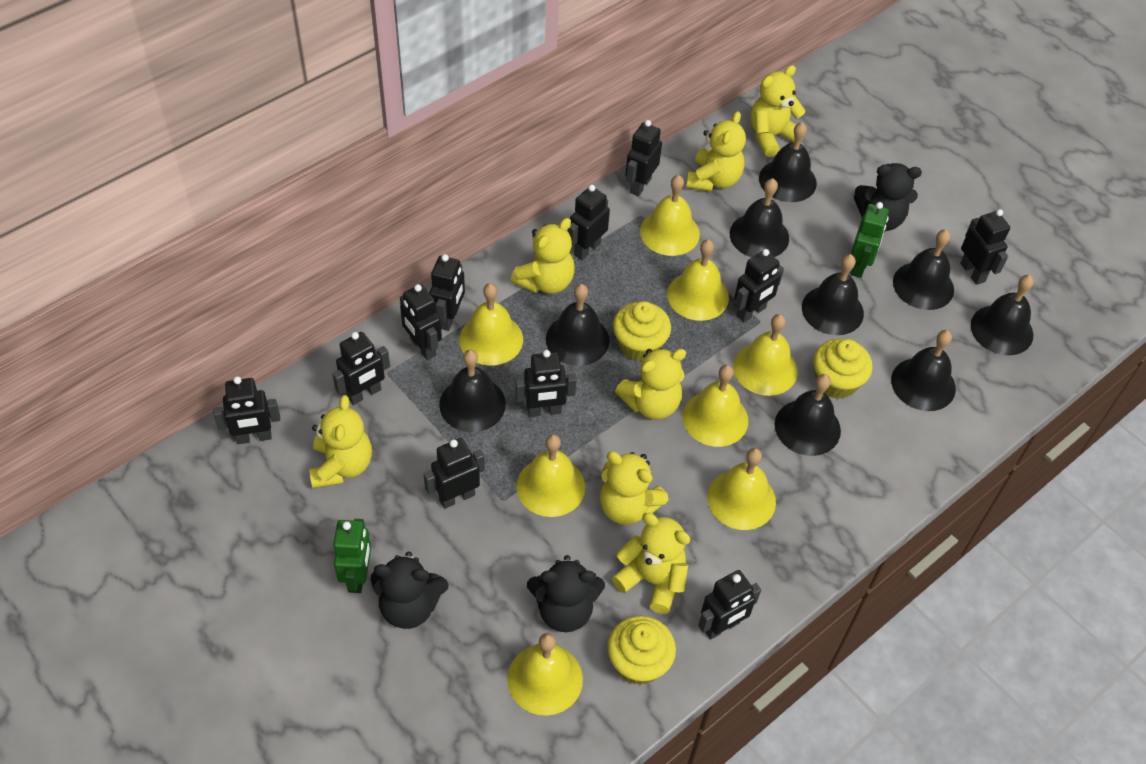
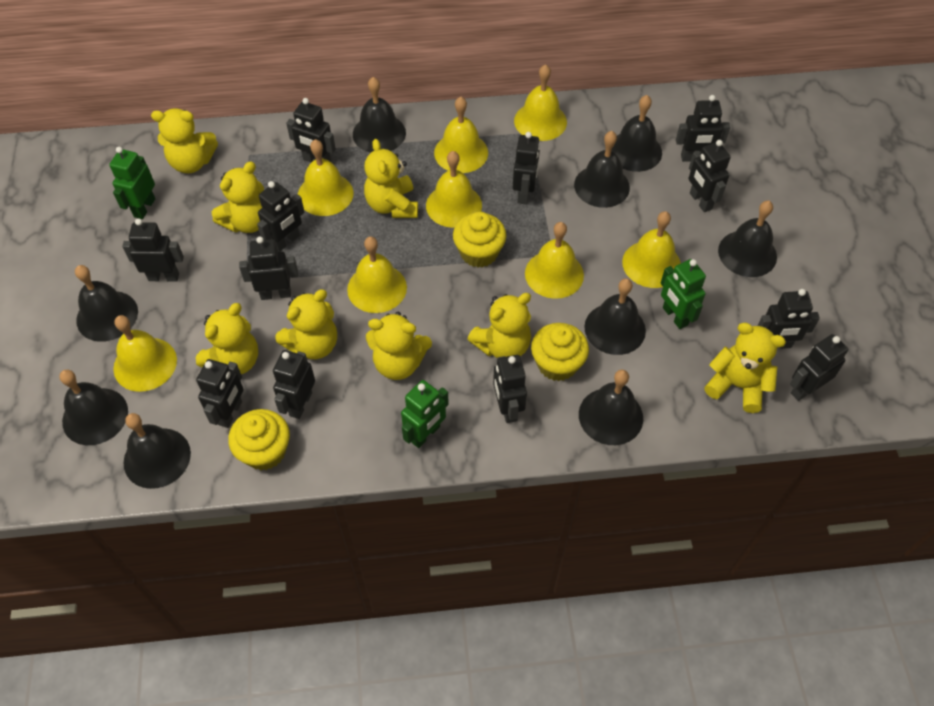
black robot: 11 -> 12
black teddy bear: 3 -> 0
green robot: 2 -> 3
yellow teddy bear: 7 -> 8

